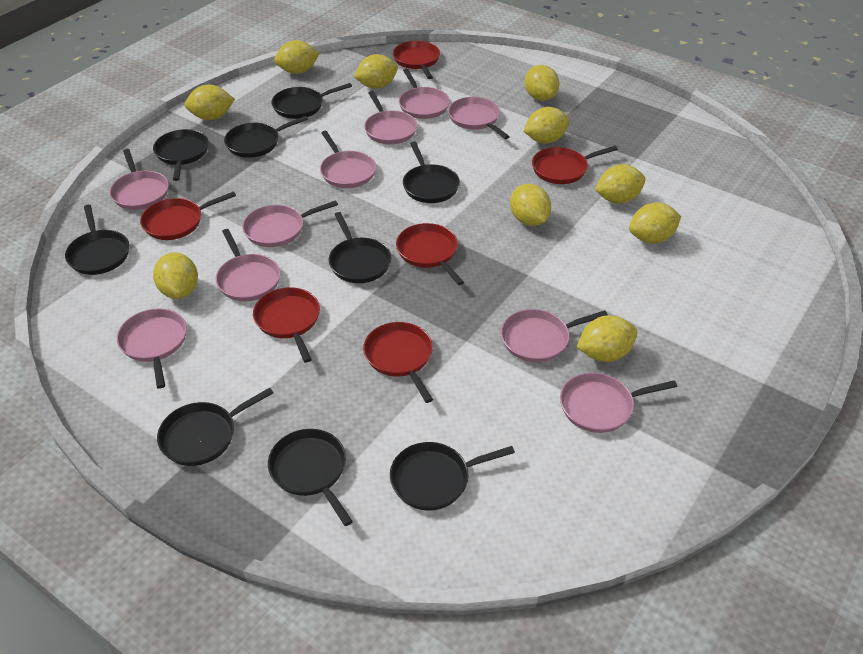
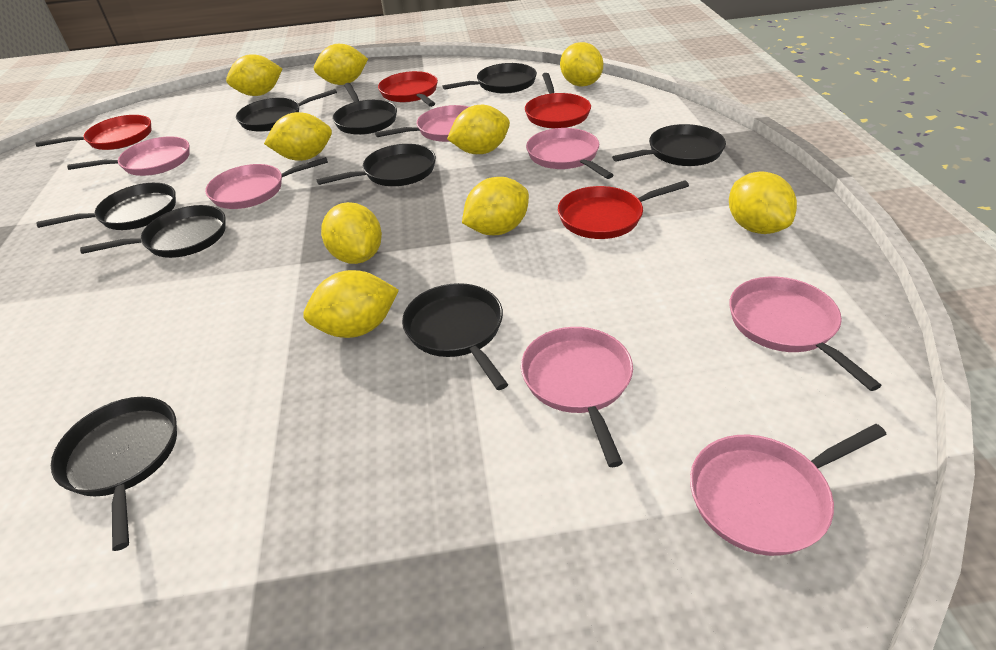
pink pan: 10 -> 7
red pan: 6 -> 4
yellow lemon: 10 -> 9

